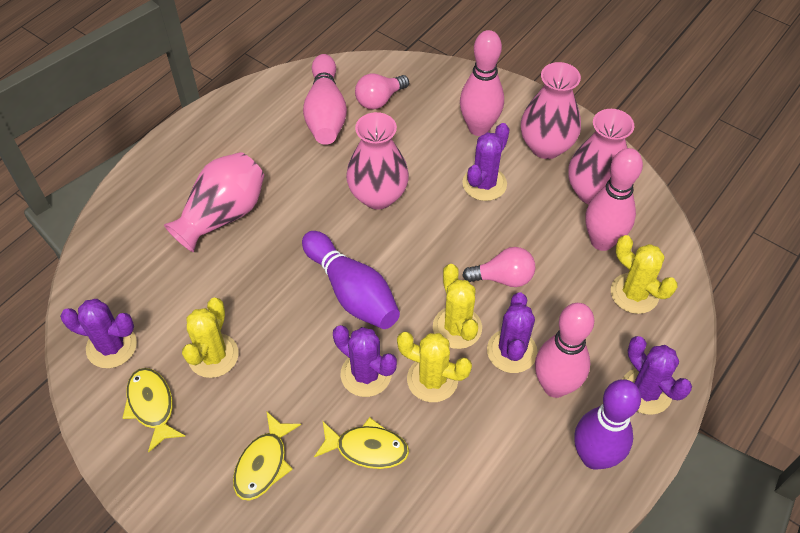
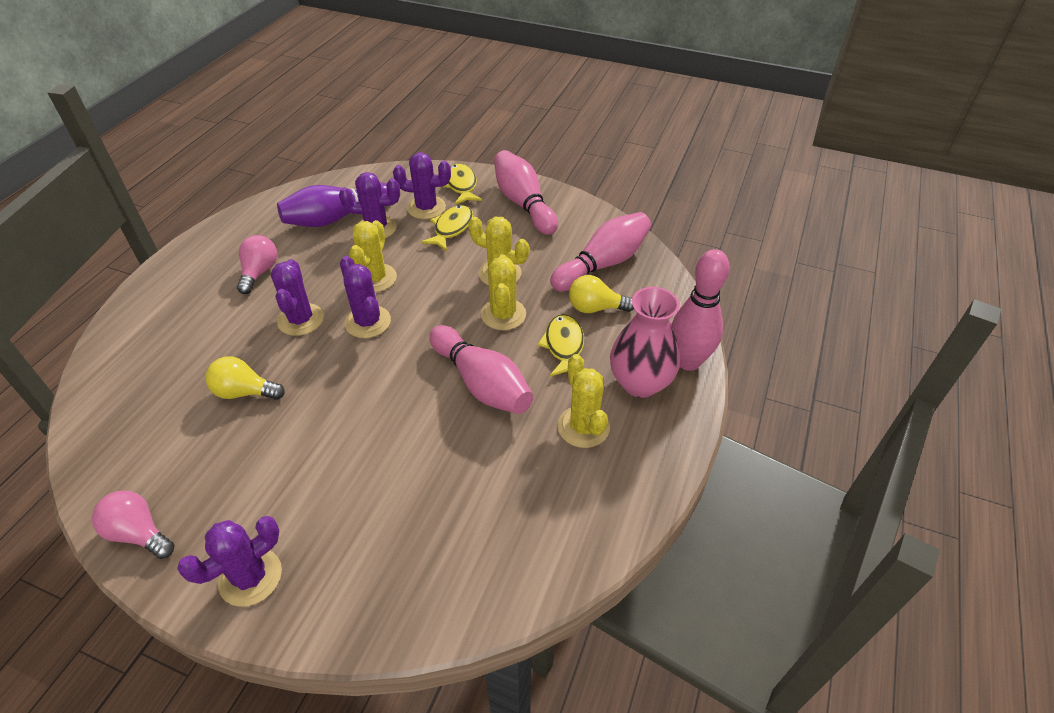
pink vase: 4 -> 1
purple bowling pin: 2 -> 1
yellow light bulb: 0 -> 2

